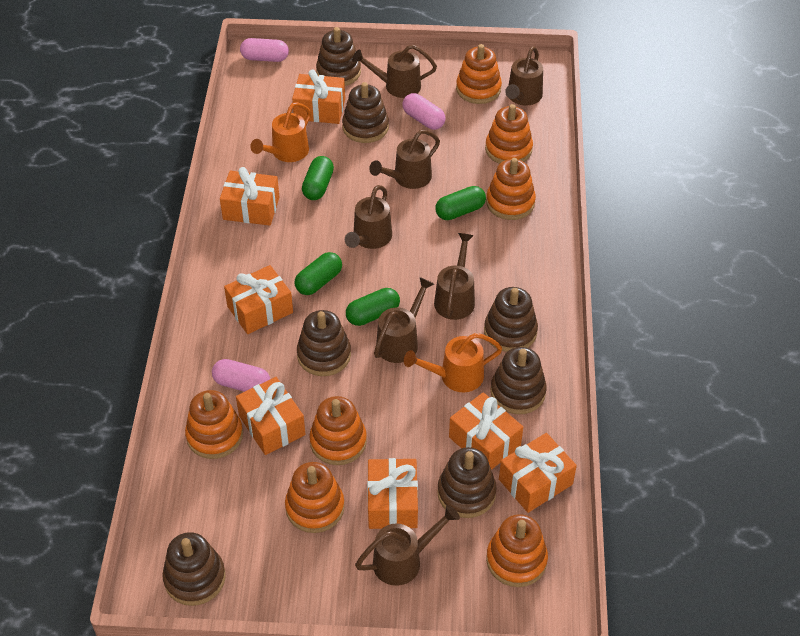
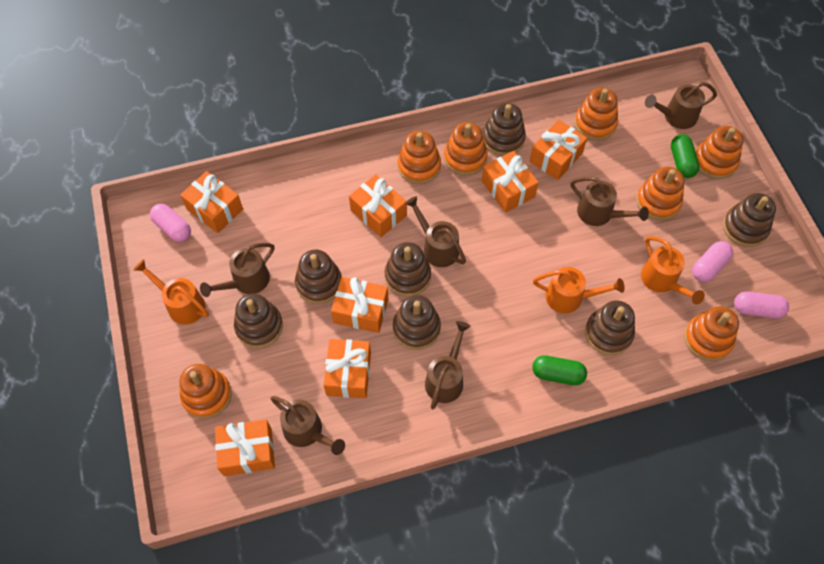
brown watering can: 7 -> 6
green capsule: 4 -> 2
orange watering can: 2 -> 3

